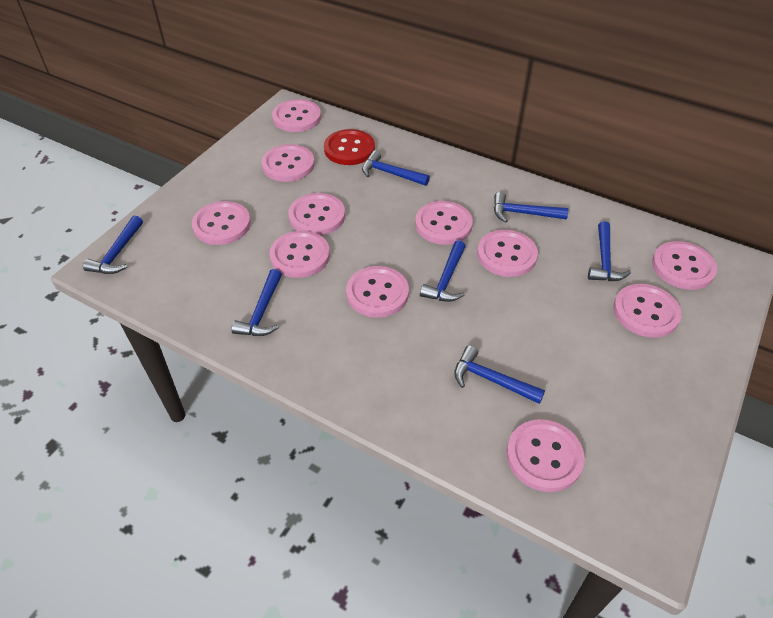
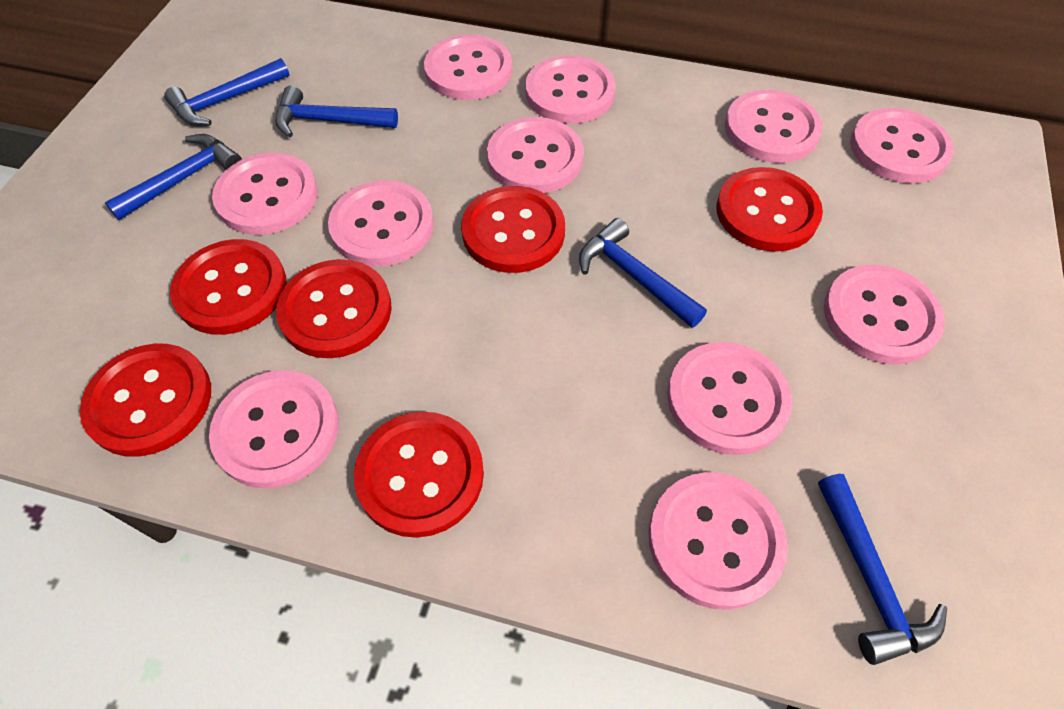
blue hammer: 7 -> 5
red button: 1 -> 6

